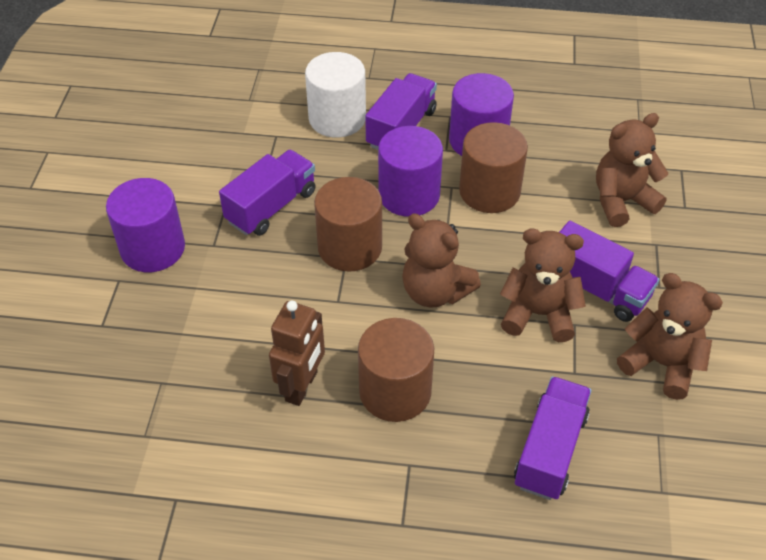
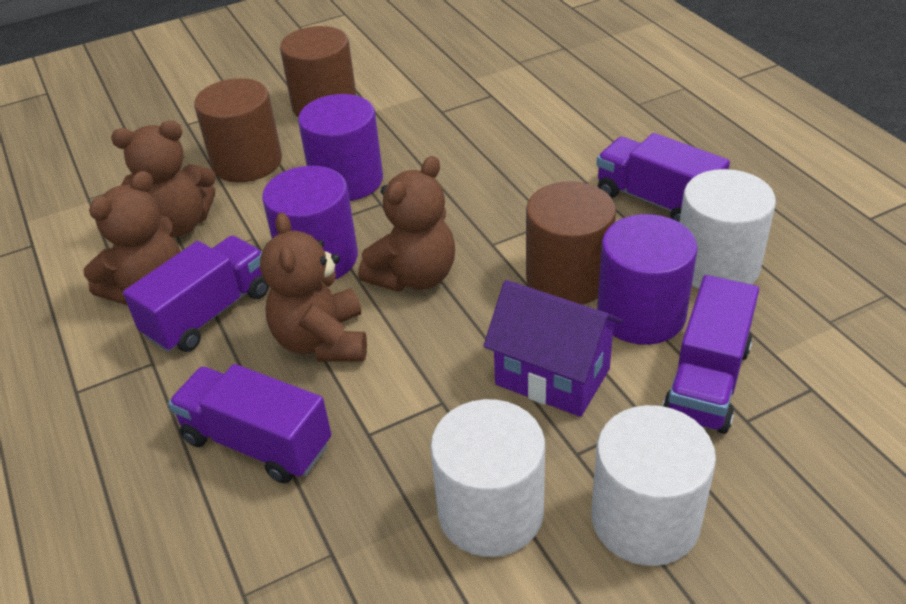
brown robot: 1 -> 0
purple house: 0 -> 1
white cylinder: 1 -> 3

